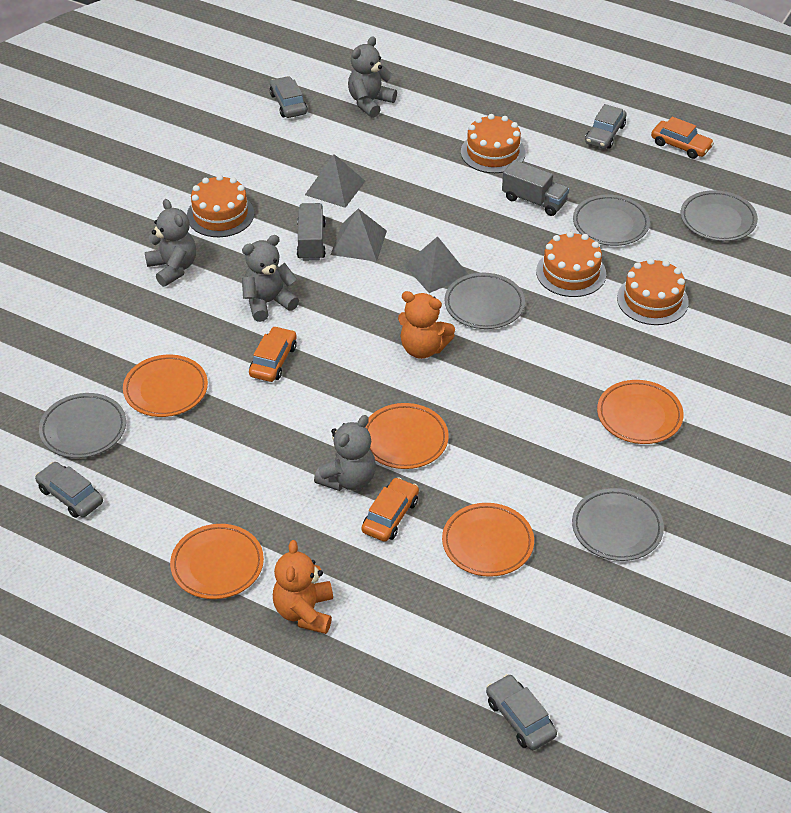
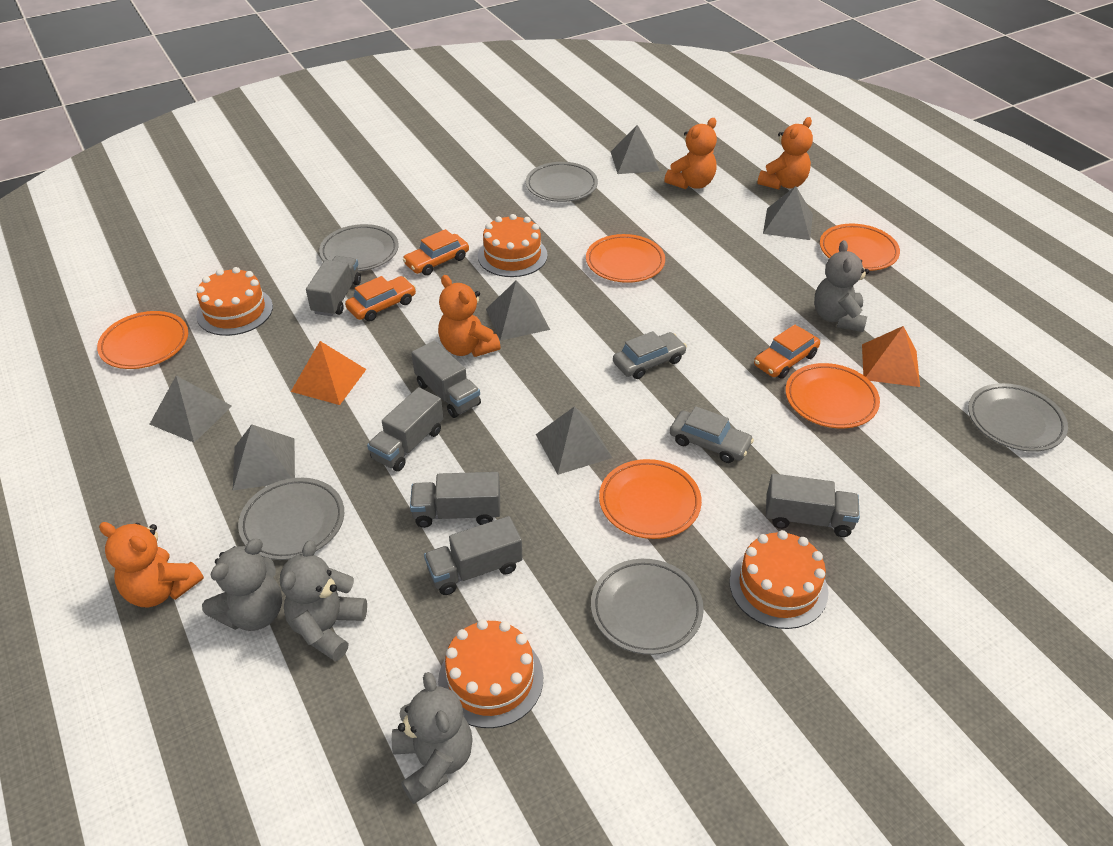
grey car: 4 -> 2
grey pyramid: 3 -> 6
grey truck: 2 -> 6
orange pyramid: 0 -> 2
orange teddy bear: 2 -> 4

